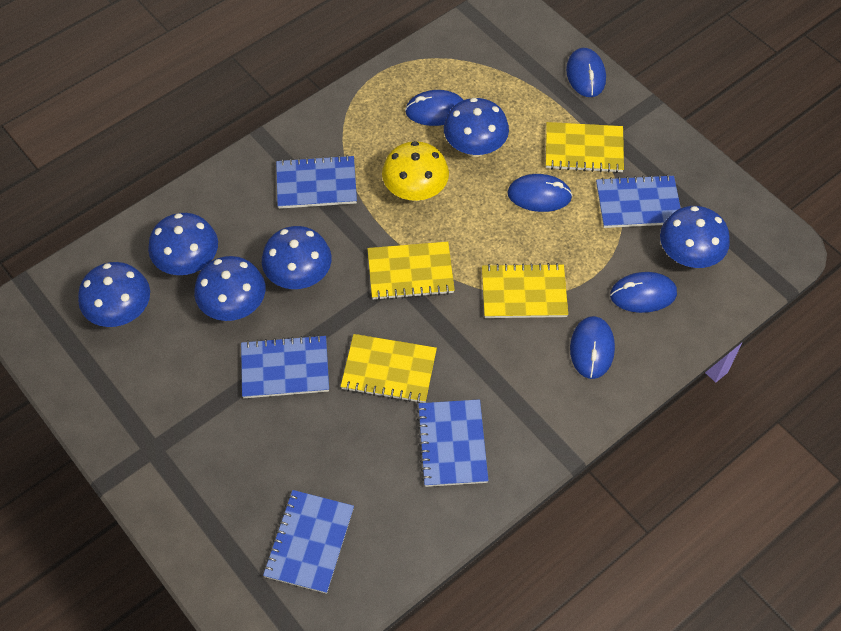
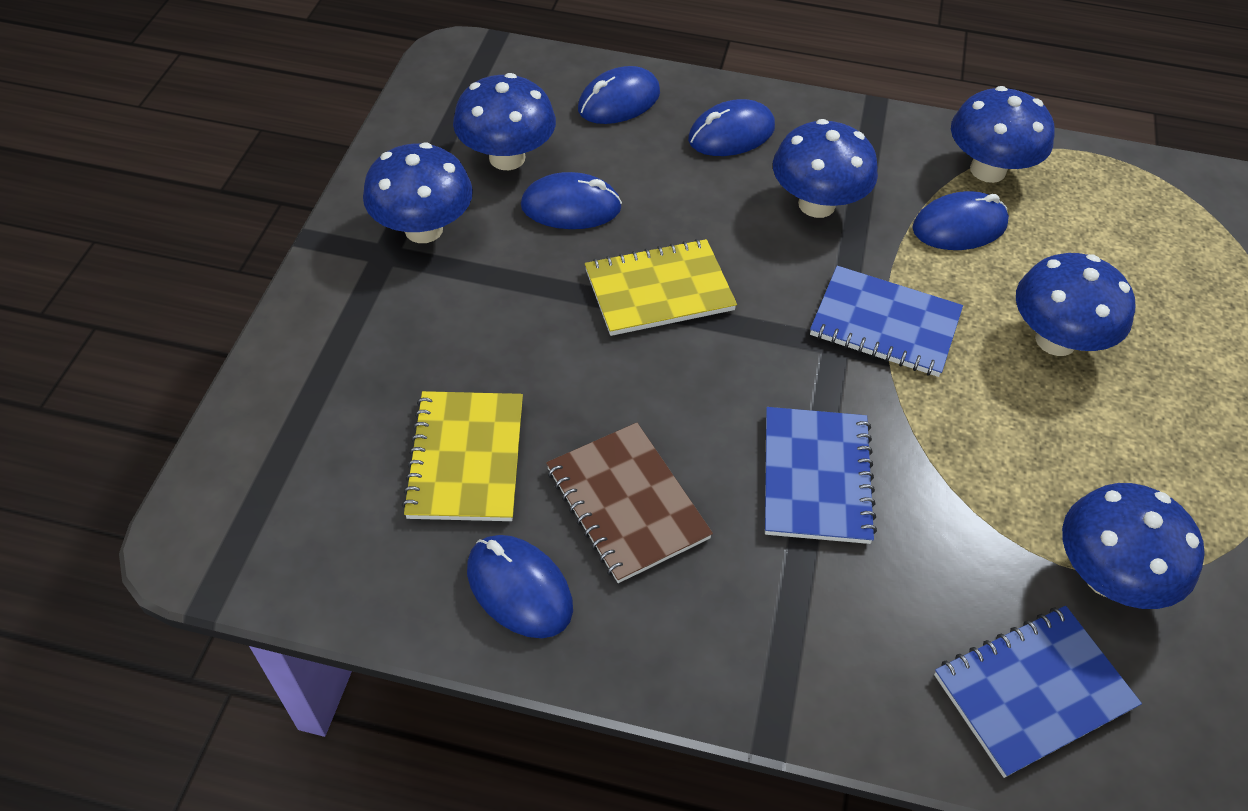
blue notebook: 5 -> 3
brown notebook: 0 -> 1
yellow mushroom: 1 -> 0
yellow notebook: 4 -> 2

